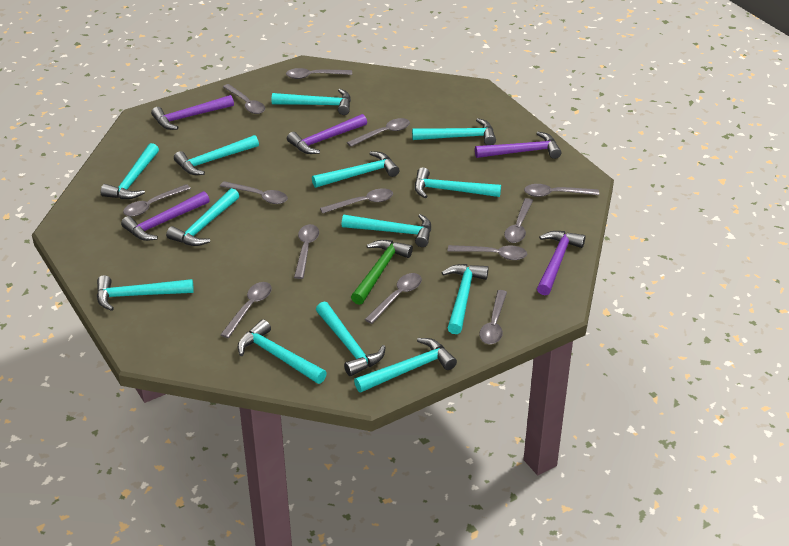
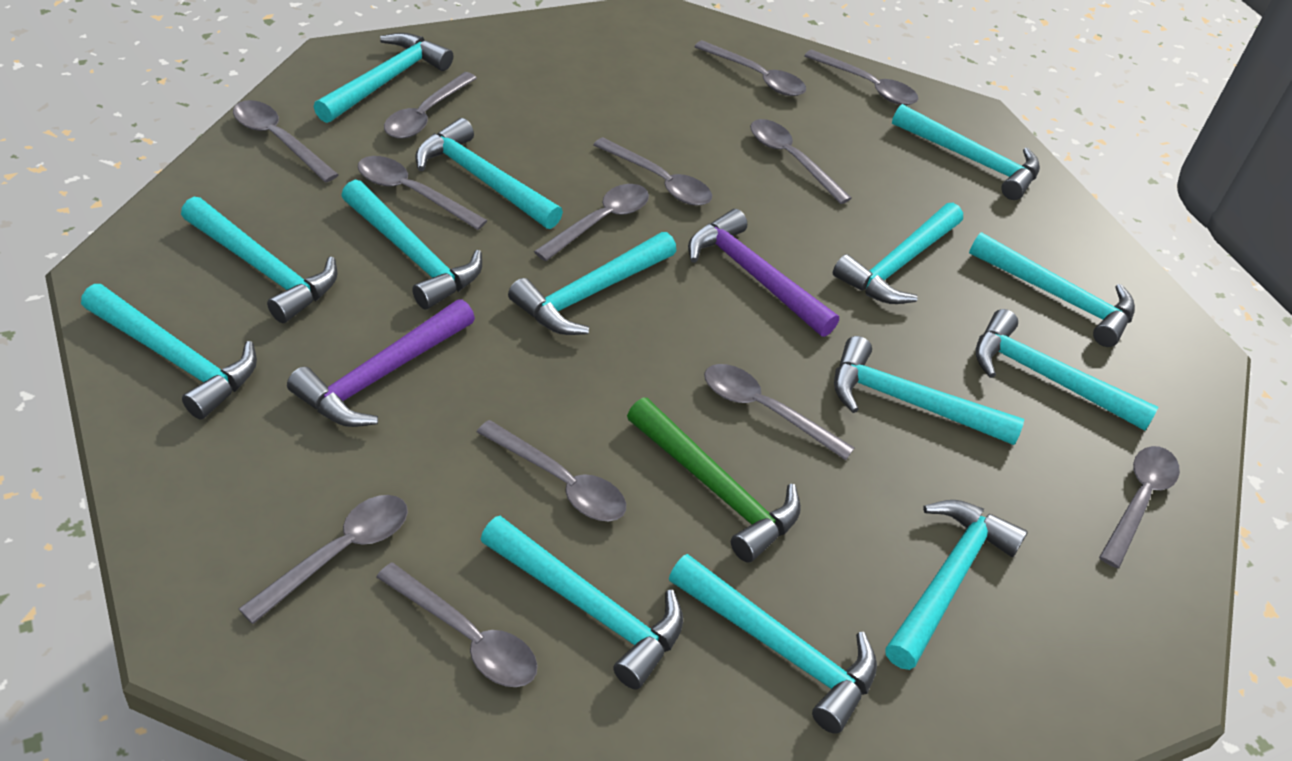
purple hammer: 5 -> 2
turquoise hammer: 13 -> 14

